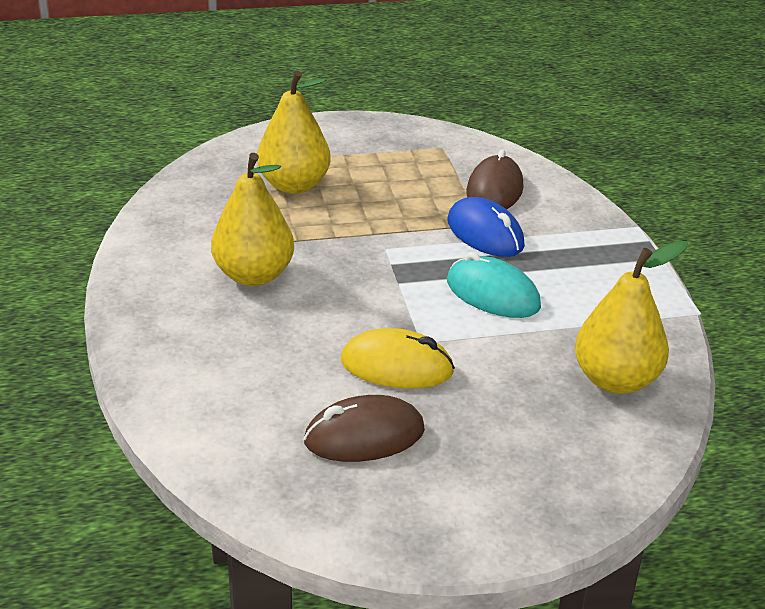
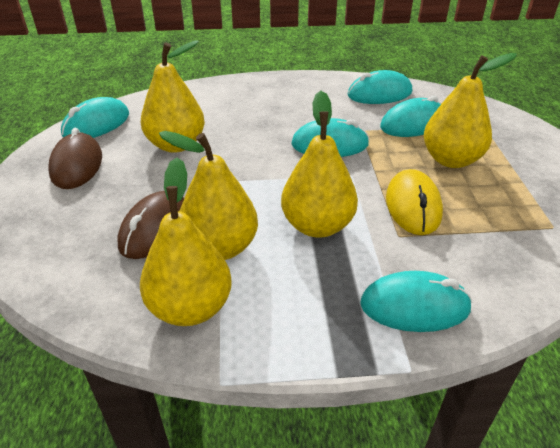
blue mouse: 1 -> 0
turquoise mouse: 1 -> 5
yellow pear: 3 -> 5

